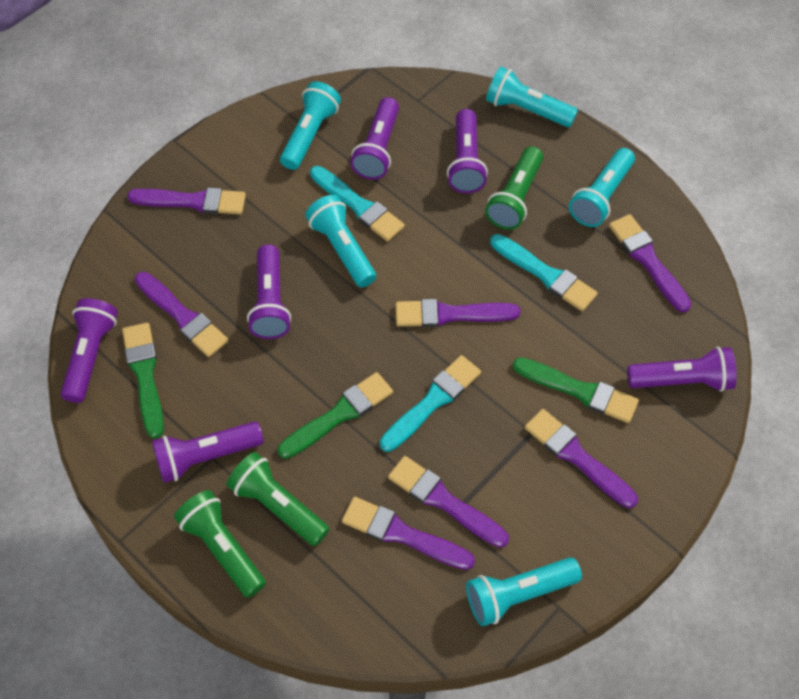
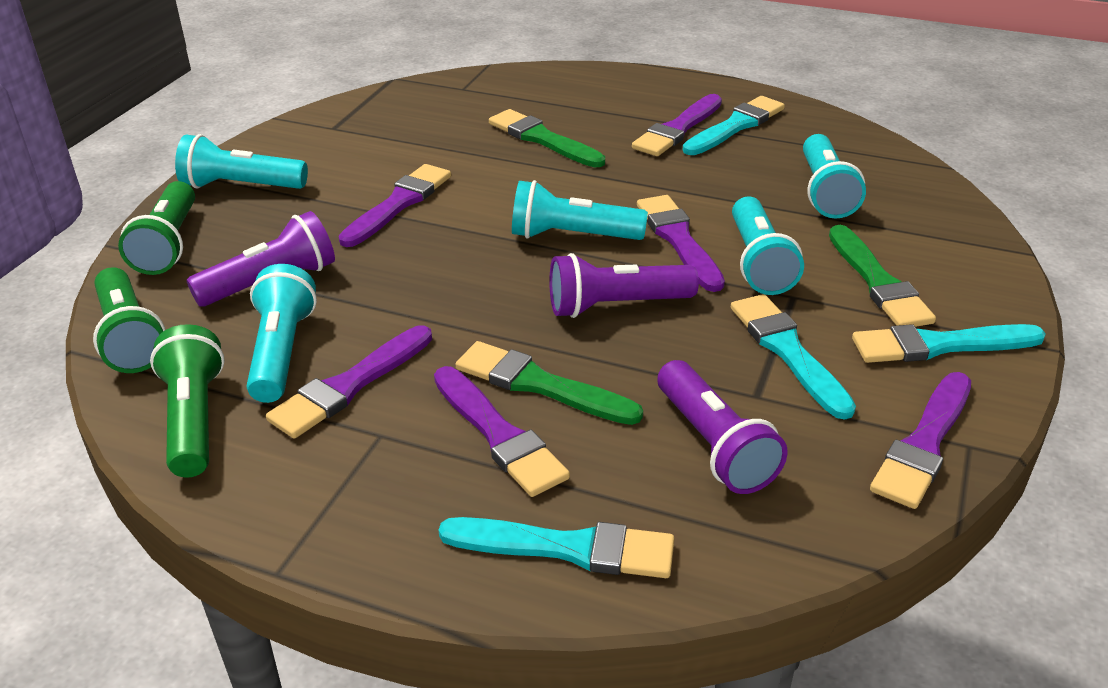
purple brush: 7 -> 6
purple flashlight: 6 -> 3
turquoise brush: 3 -> 4

